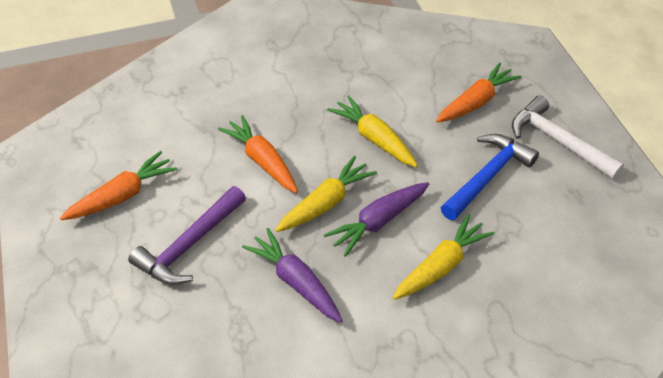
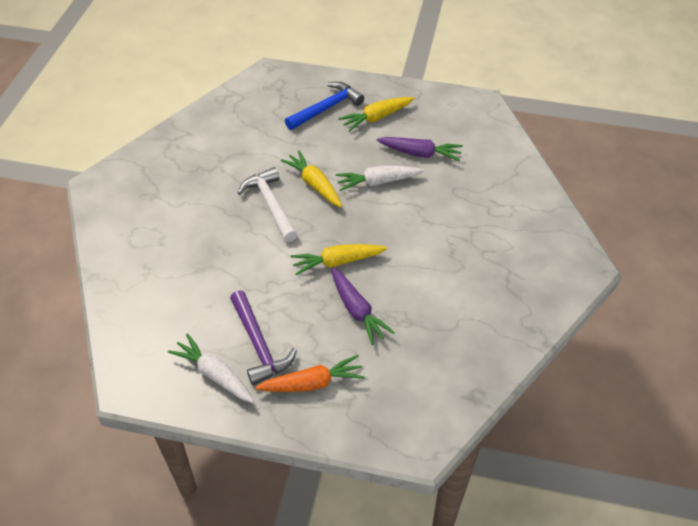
orange carrot: 3 -> 1
white carrot: 0 -> 2

